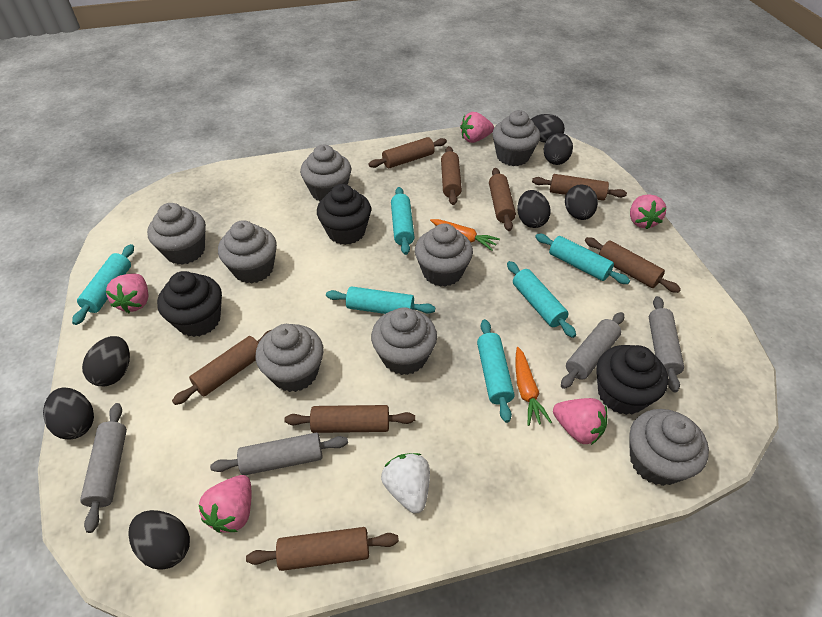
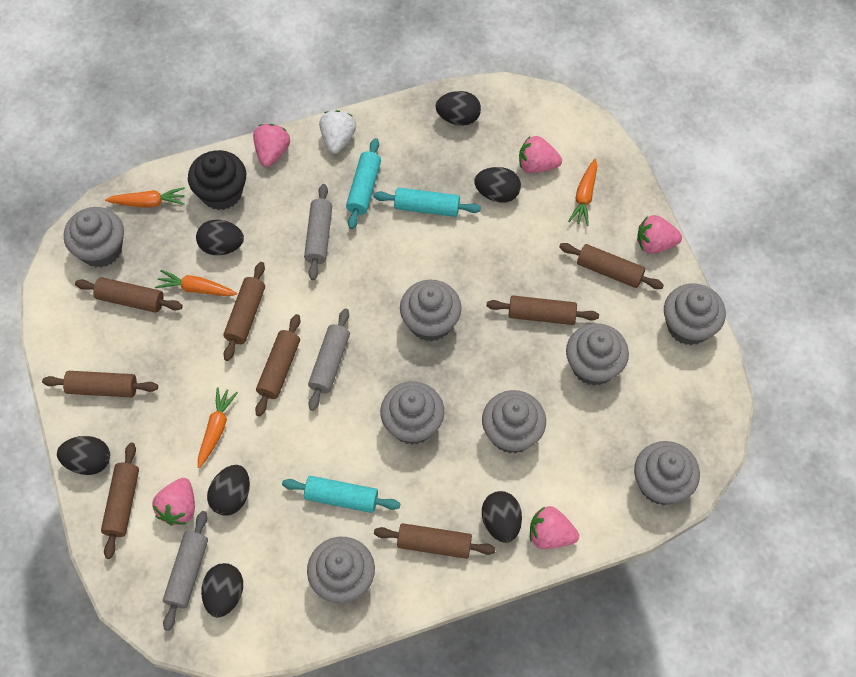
black cupcake: 3 -> 1
grey rolling pin: 4 -> 3
orange carrot: 2 -> 4
turquoise rolling pin: 6 -> 3

